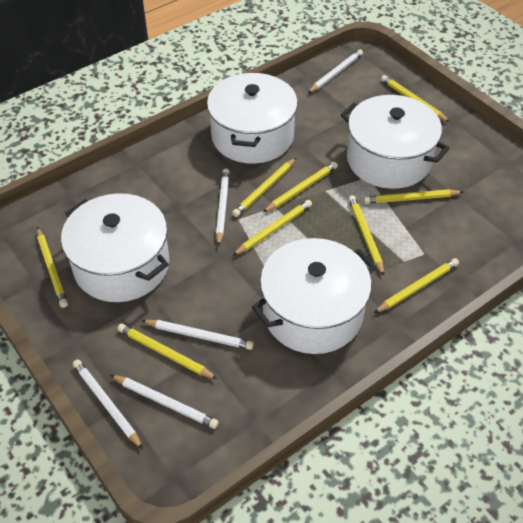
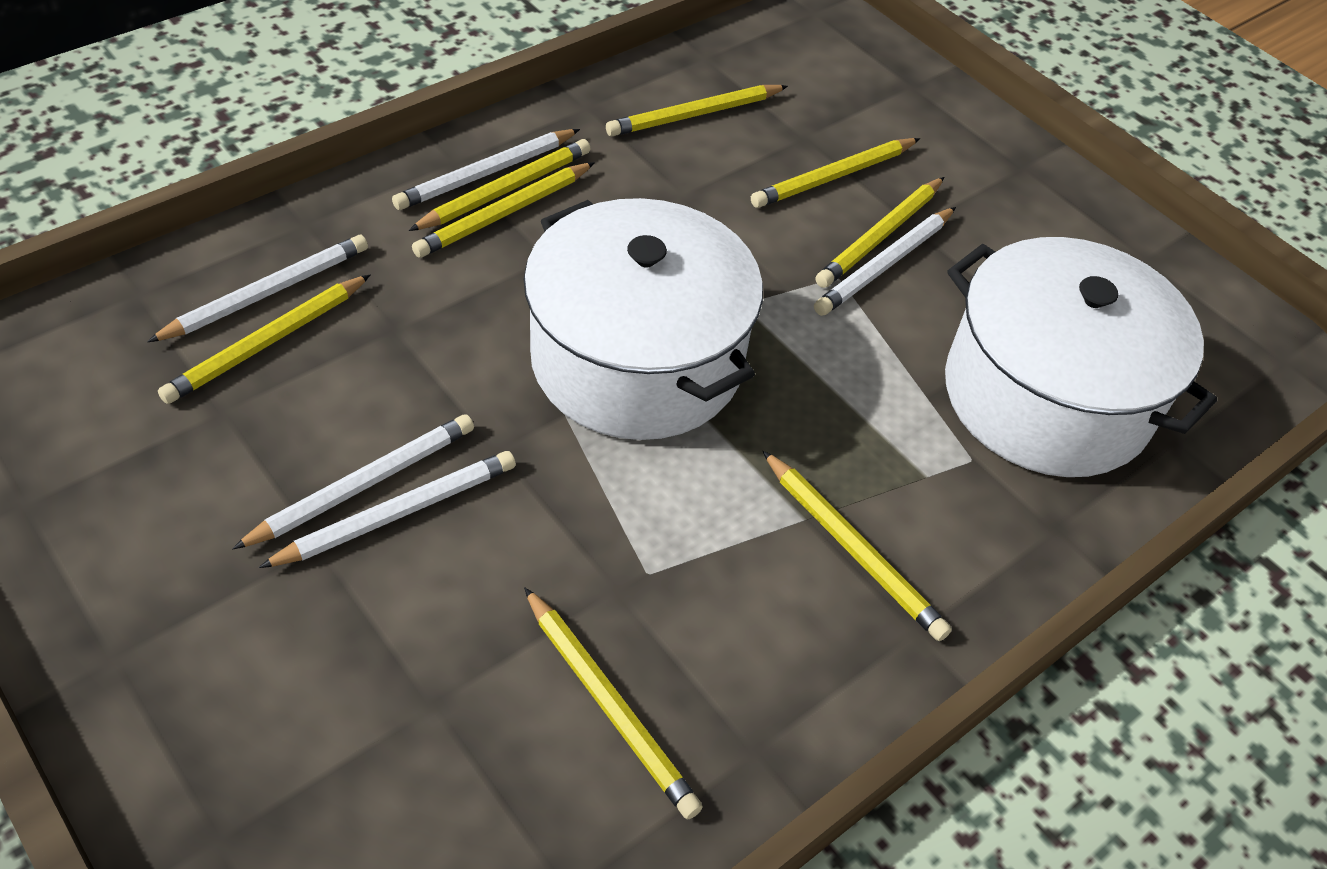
white pot: 4 -> 2
yellow pencil: 9 -> 8

